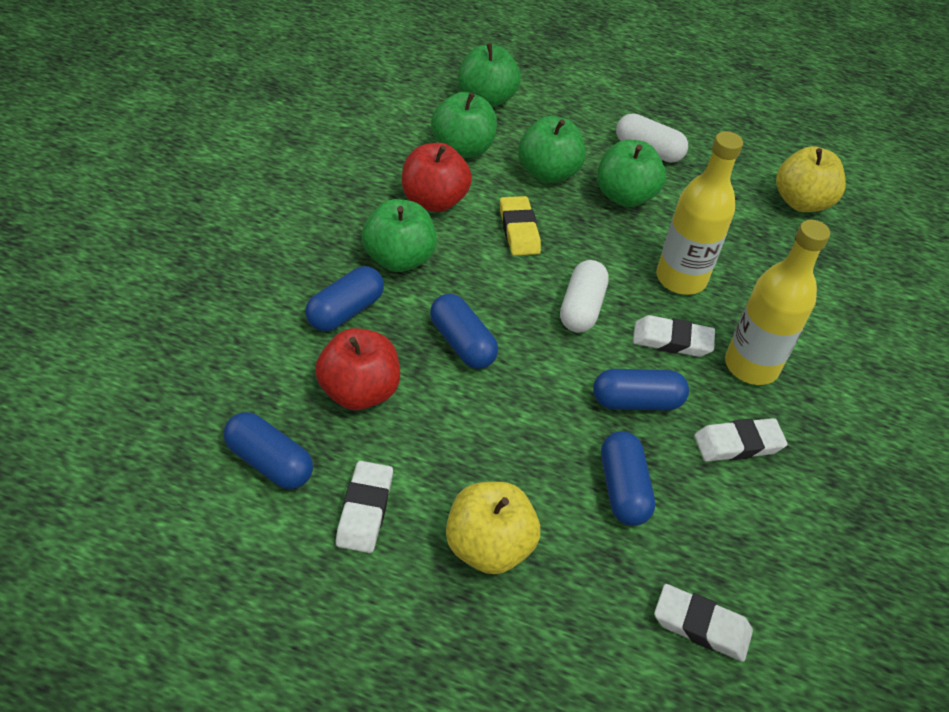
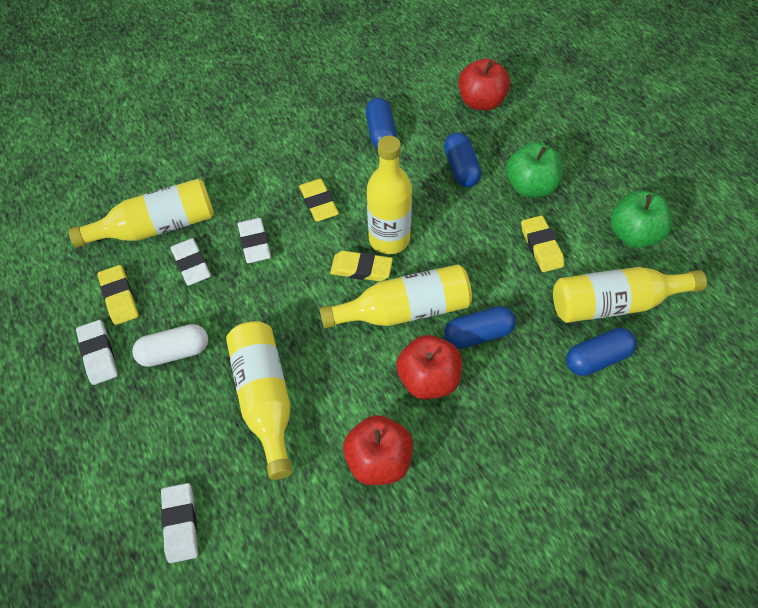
blue capsule: 5 -> 4
green apple: 5 -> 2
red apple: 2 -> 3
white capsule: 2 -> 1
yellow apple: 2 -> 0
yellow bottle: 2 -> 5
yellow eraser: 1 -> 4

